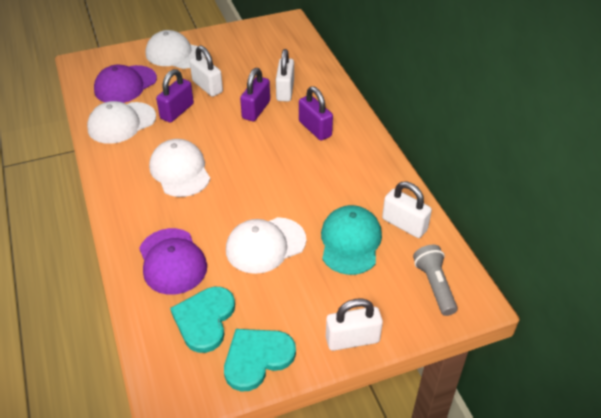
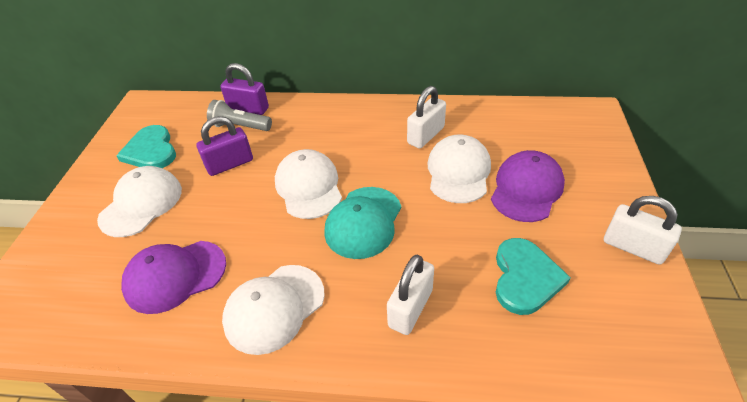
purple padlock: 3 -> 2
white padlock: 4 -> 3

